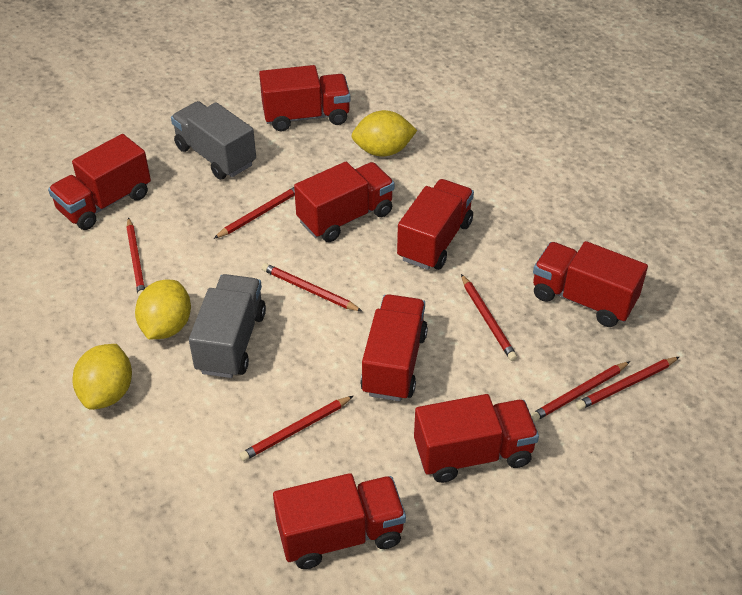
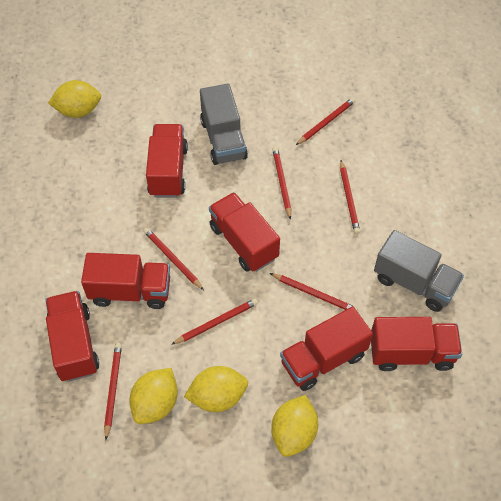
red truck: 8 -> 6
yellow lemon: 3 -> 4

